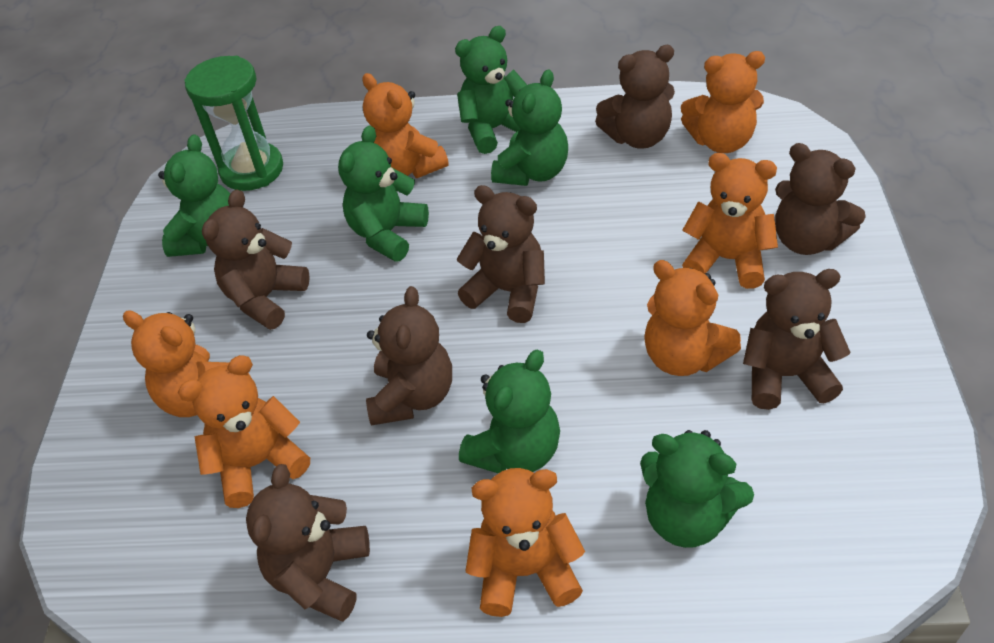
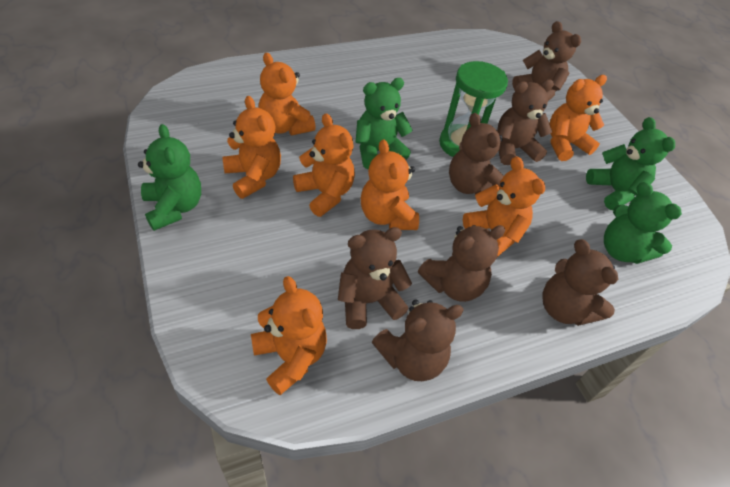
green teddy bear: 6 -> 4

